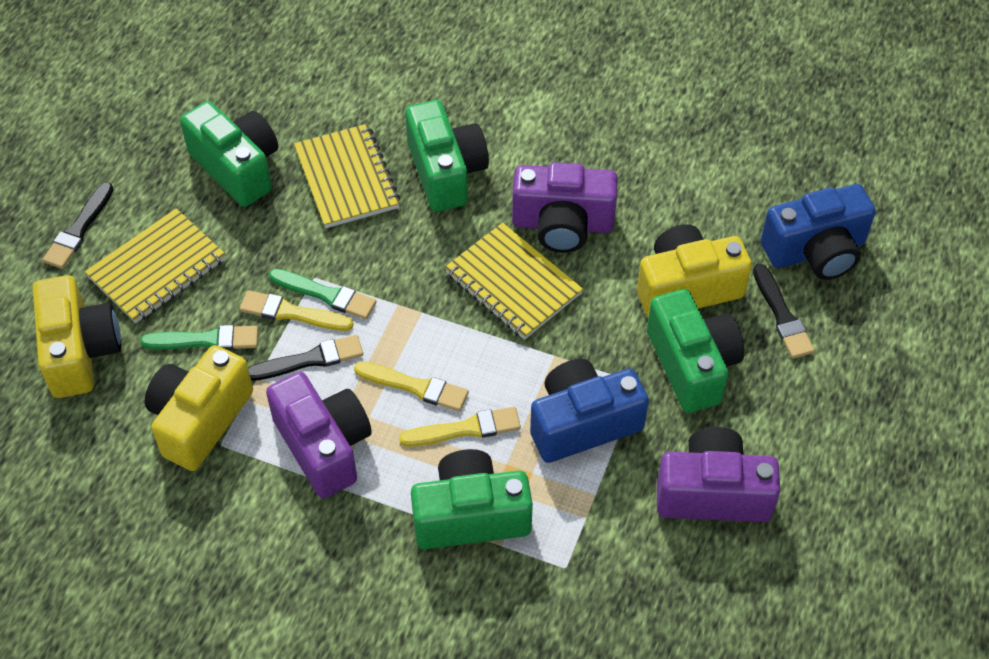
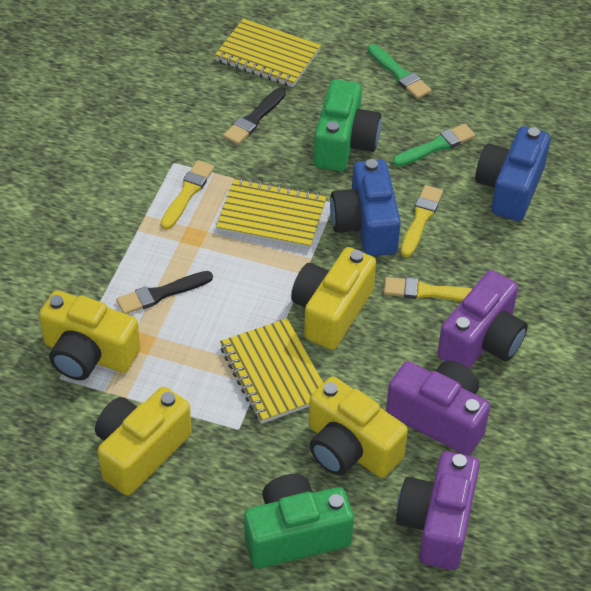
black brush: 3 -> 2
green camera: 4 -> 2
yellow camera: 3 -> 4

